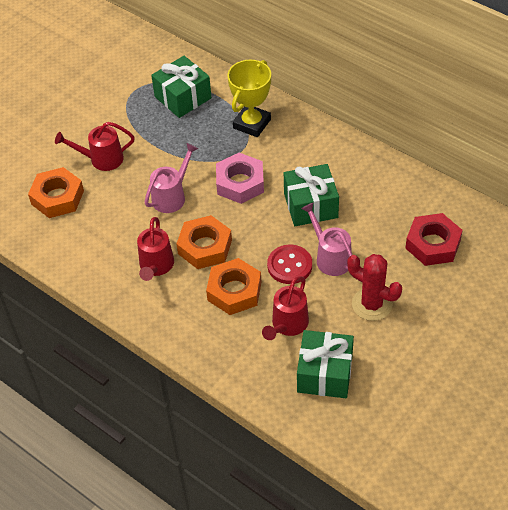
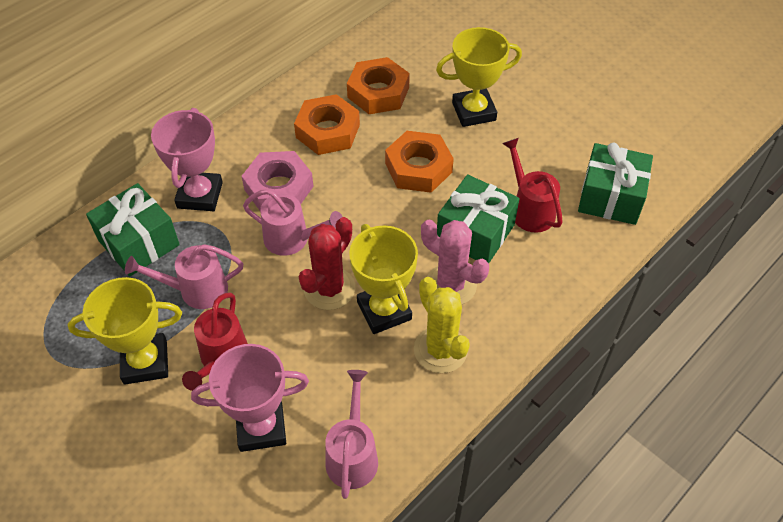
pink cactus: 0 -> 1
pink trophy: 0 -> 2
pink watering can: 2 -> 3
red button: 1 -> 0
red nut: 1 -> 0
red watering can: 3 -> 2
yellow cactus: 0 -> 1
yellow trophy: 1 -> 3

